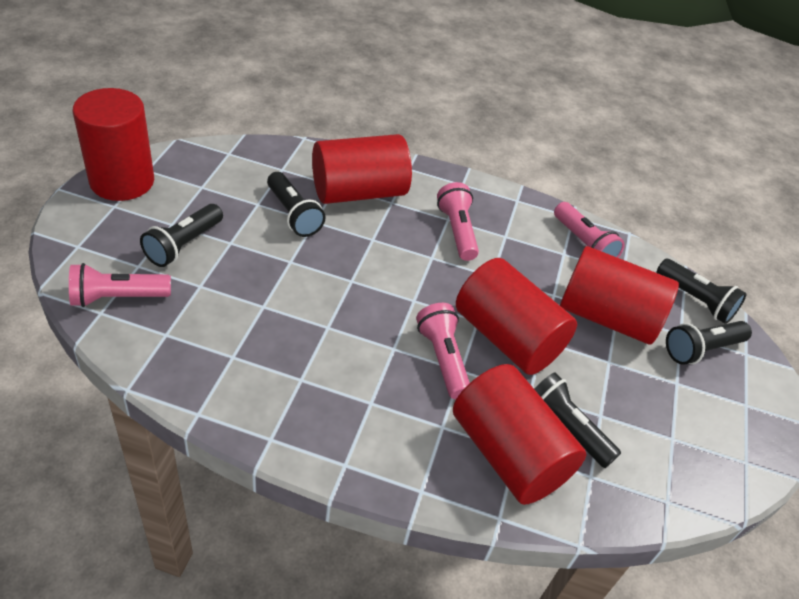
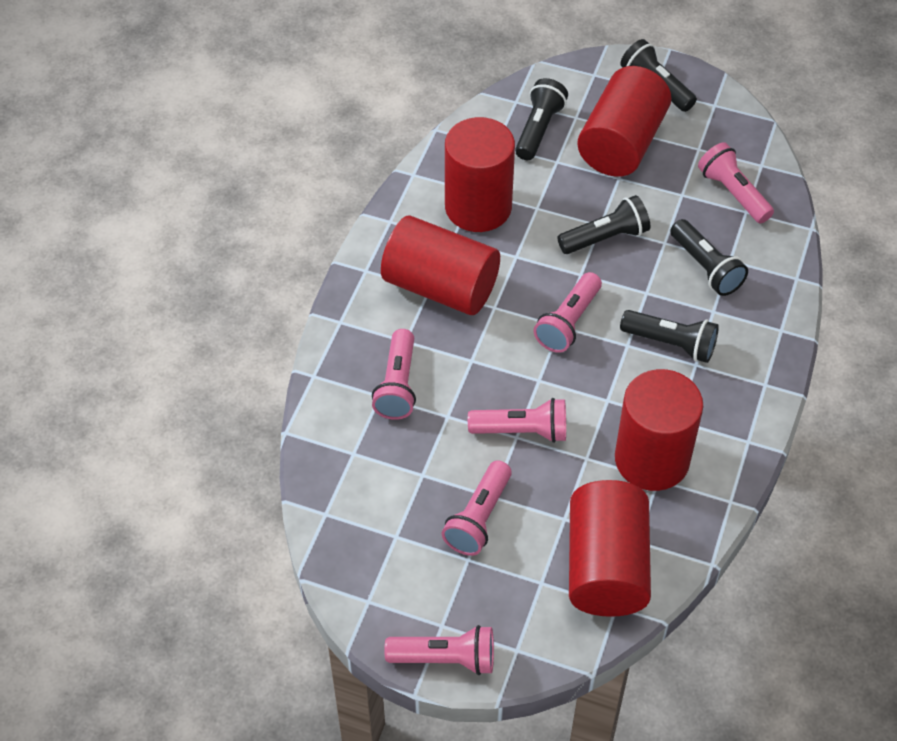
pink flashlight: 4 -> 6

